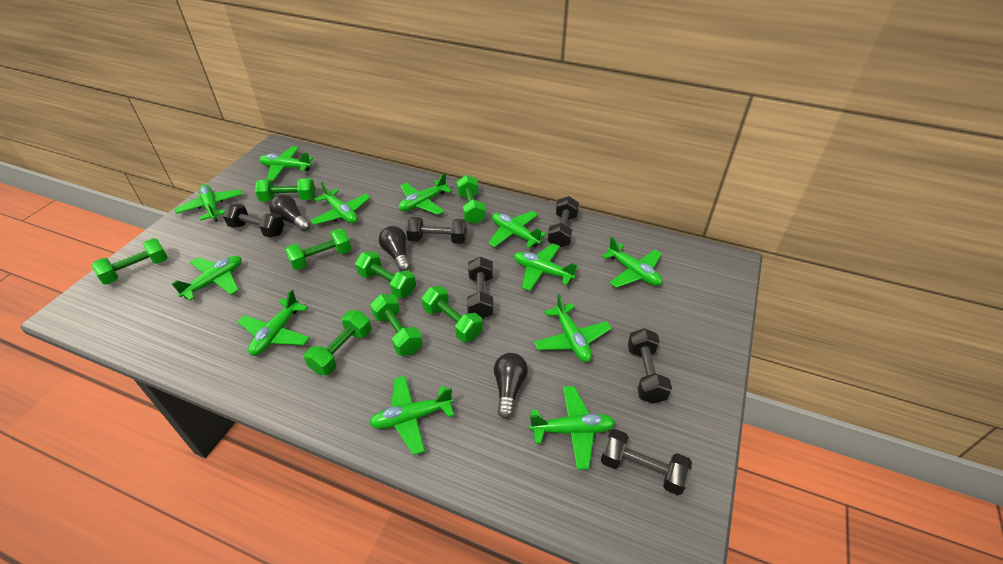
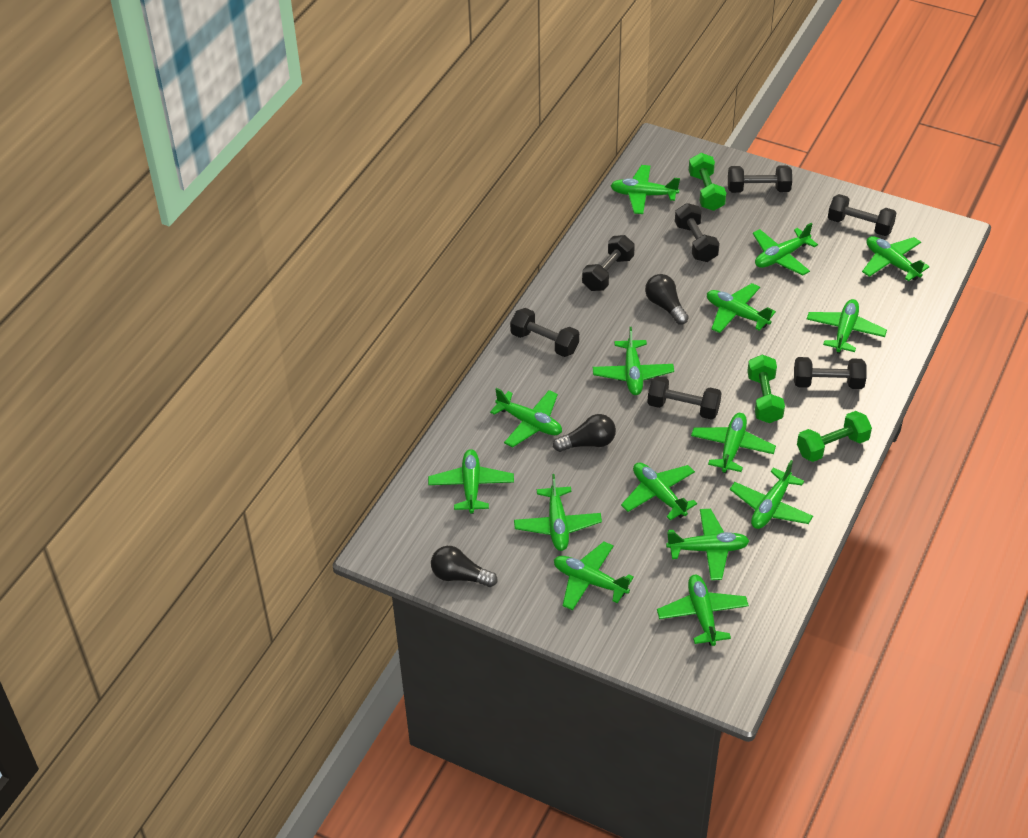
black dumbbell: 6 -> 7
green dumbbell: 8 -> 3
green plane: 12 -> 15

